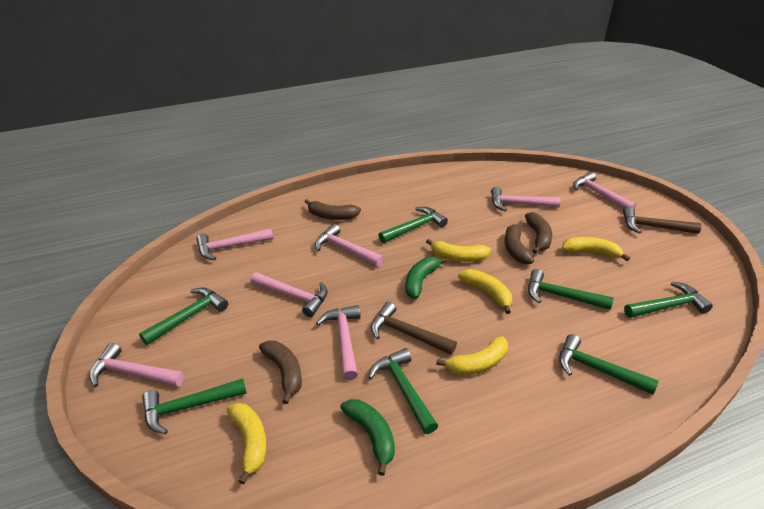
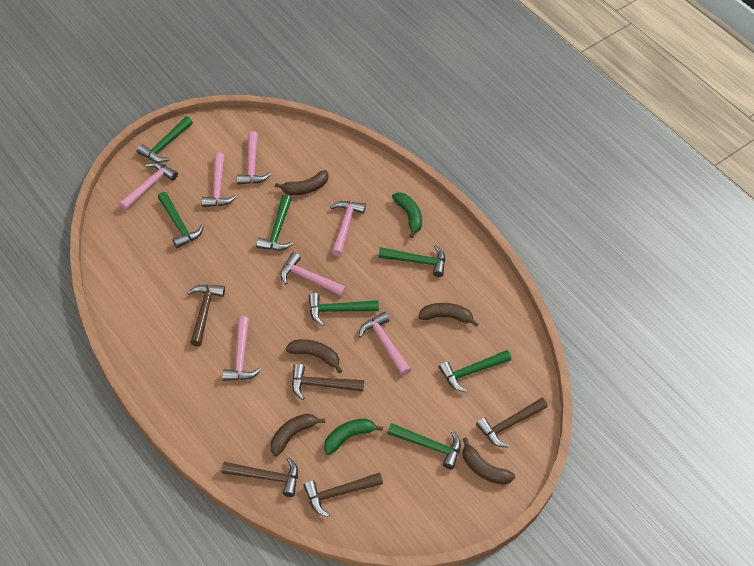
brown banana: 4 -> 5
brown hammer: 2 -> 5
yellow banana: 5 -> 0

